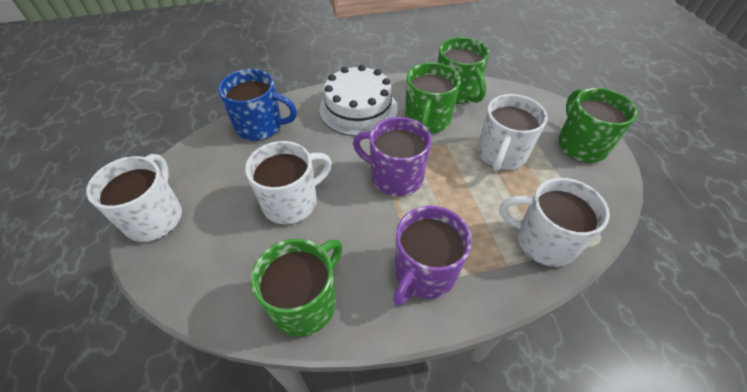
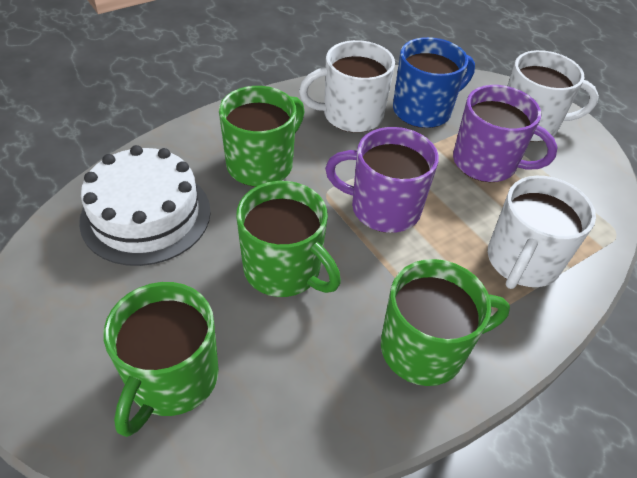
white mug: 4 -> 3

